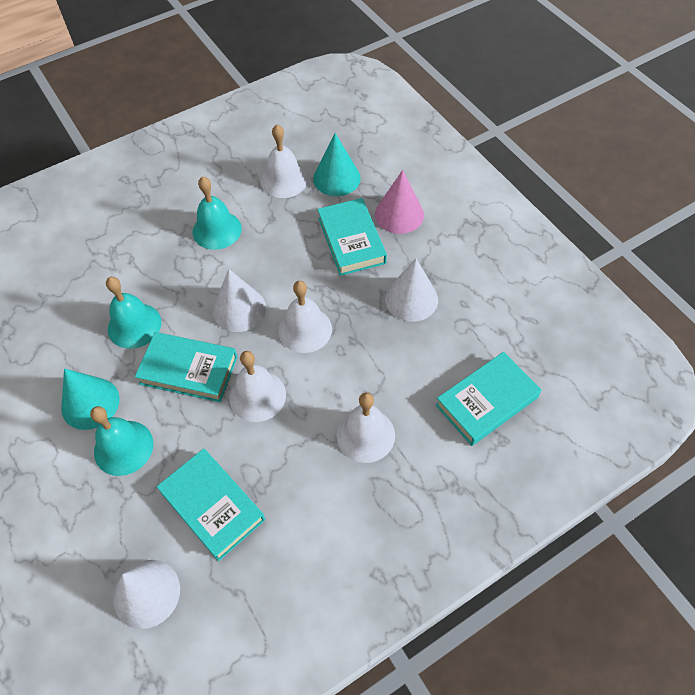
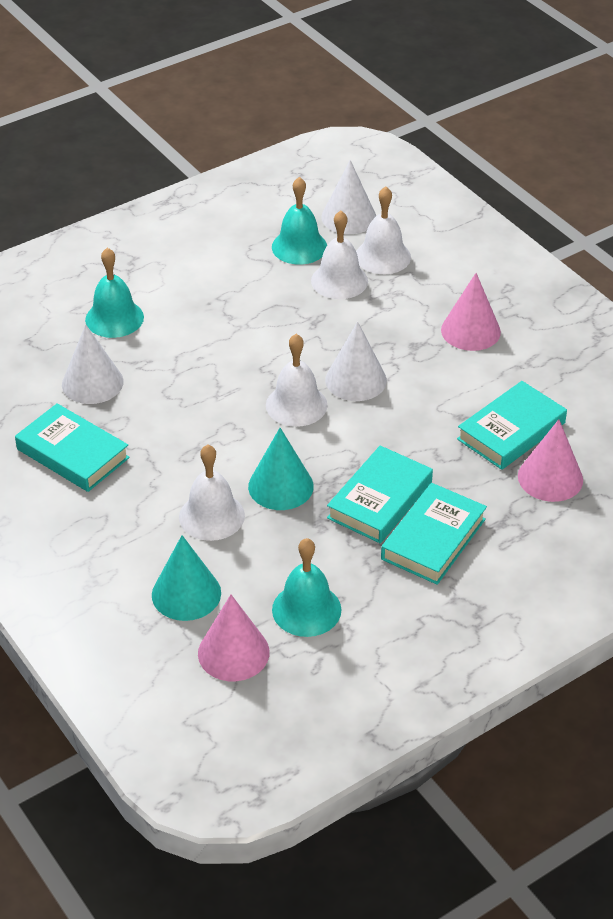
pink cone: 1 -> 3

